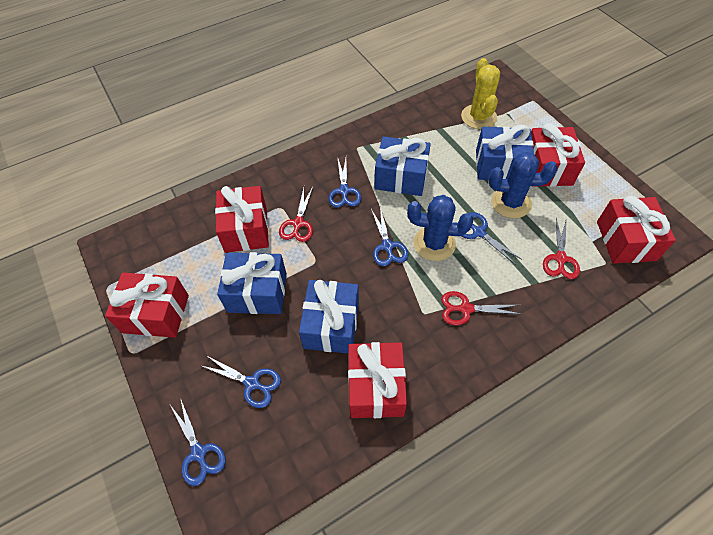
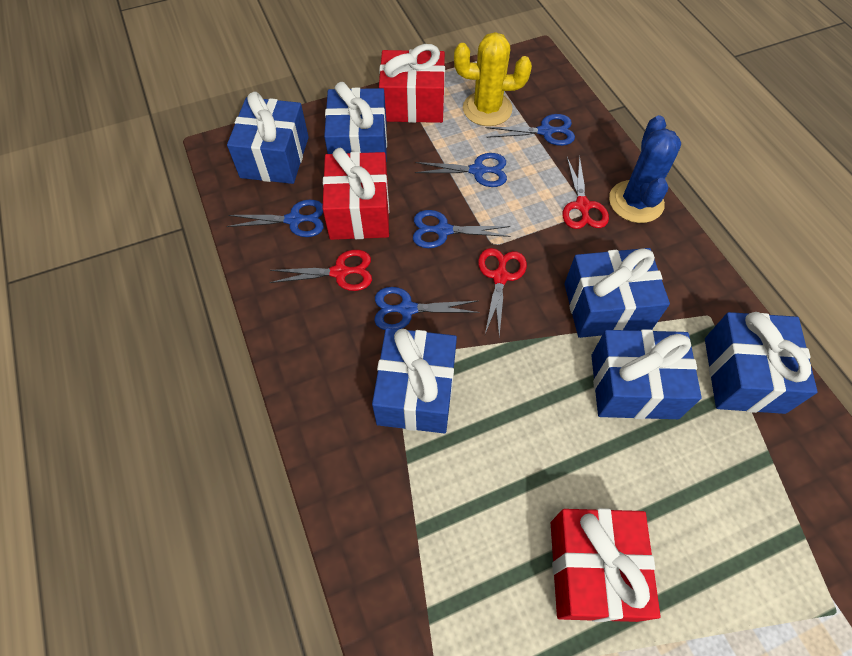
blue cactus: 2 -> 1
blue gift: 4 -> 6
red gift: 5 -> 3

